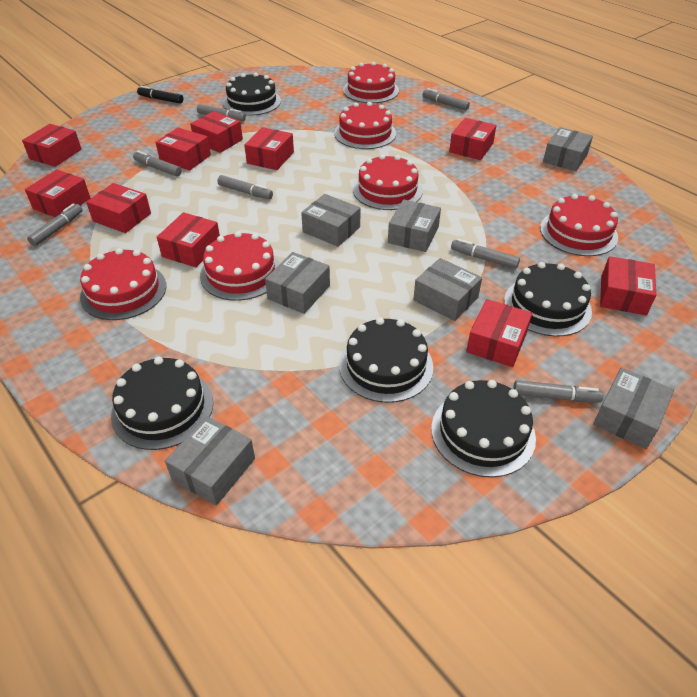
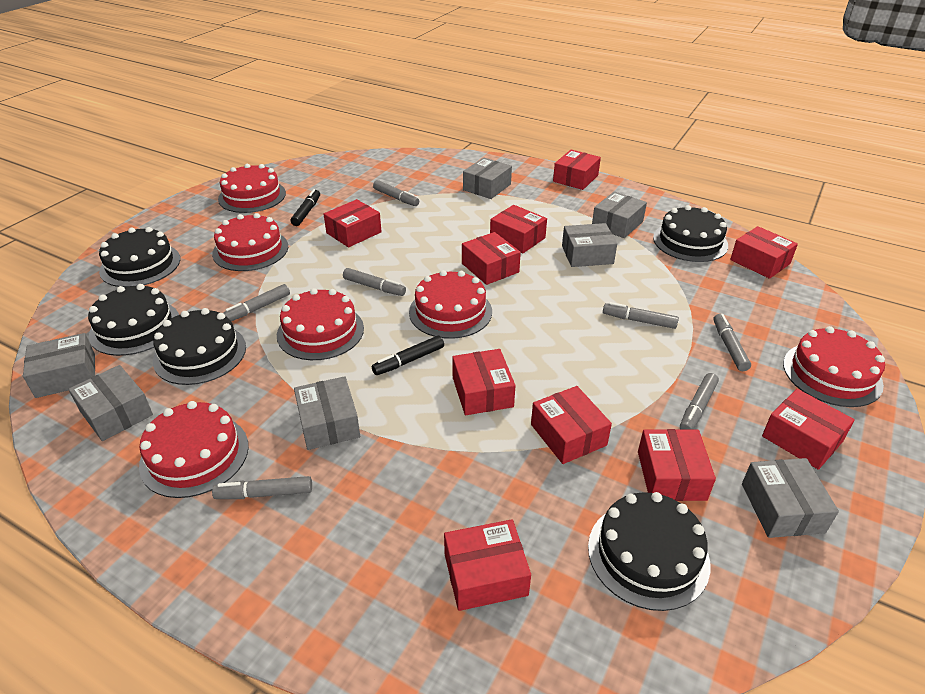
black marker: 1 -> 2

